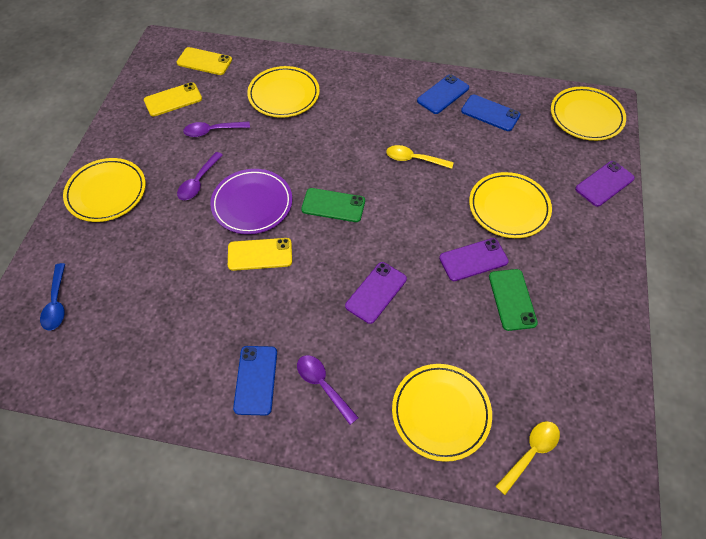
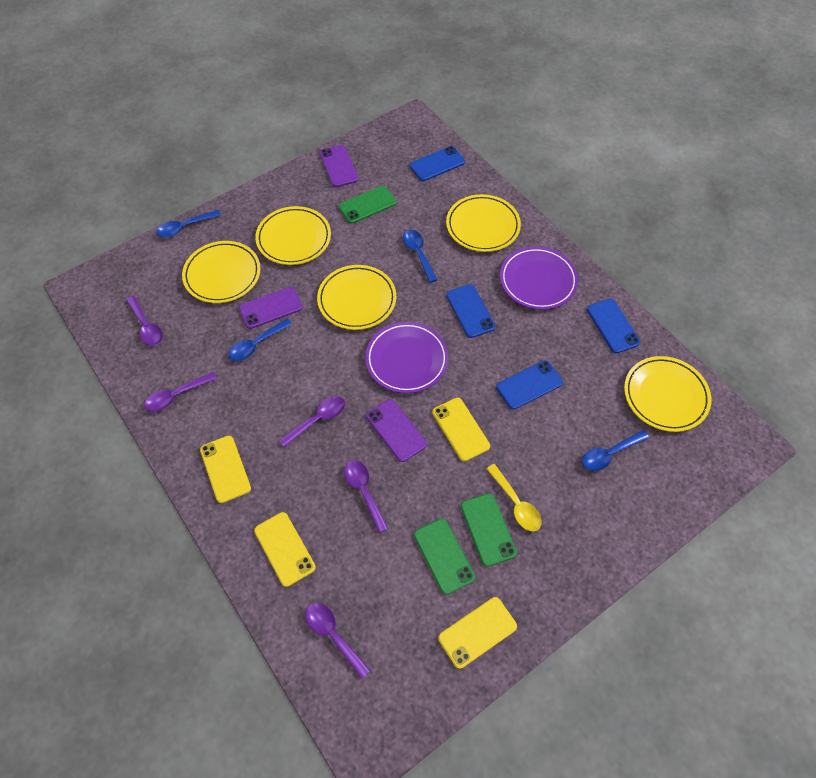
blue phone: 3 -> 4
blue spoon: 1 -> 4
green phone: 2 -> 3
purple plate: 1 -> 2
purple spoon: 3 -> 5
yellow phone: 3 -> 4
yellow spoon: 2 -> 1

